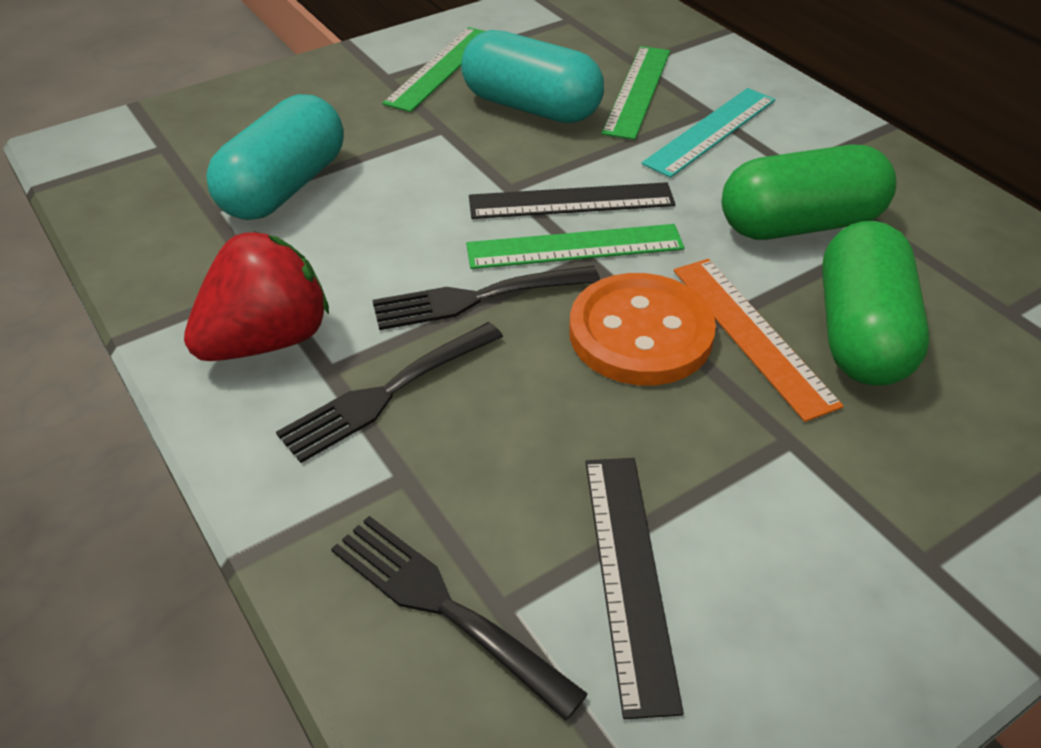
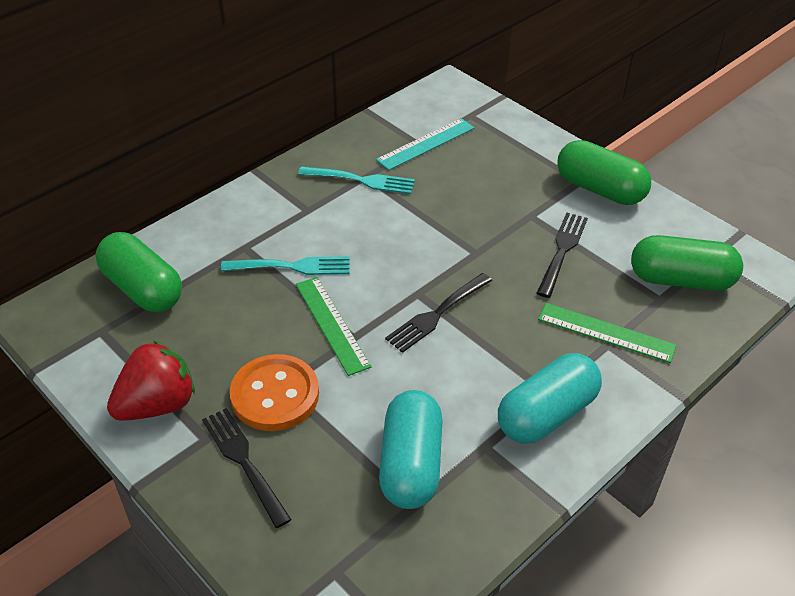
black ruler: 2 -> 0
green capsule: 2 -> 3
green ruler: 3 -> 2
orange ruler: 1 -> 0
turquoise fork: 0 -> 2

